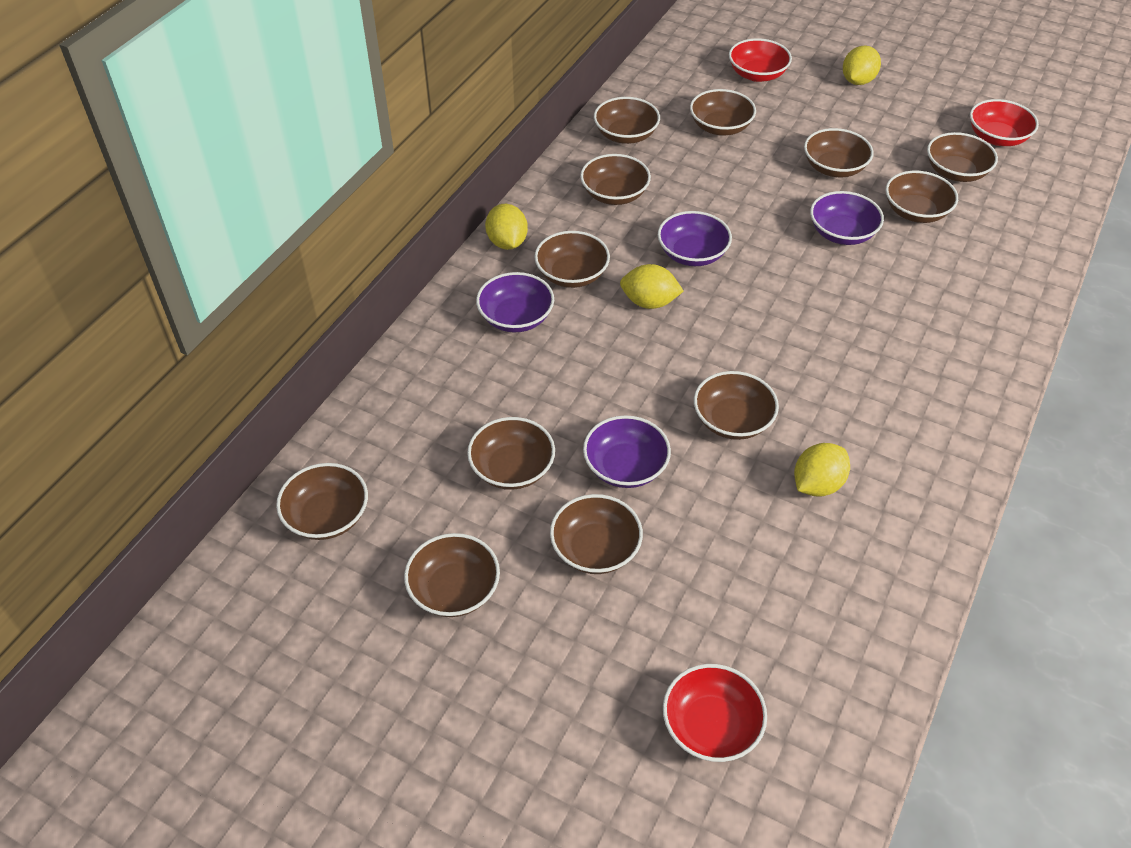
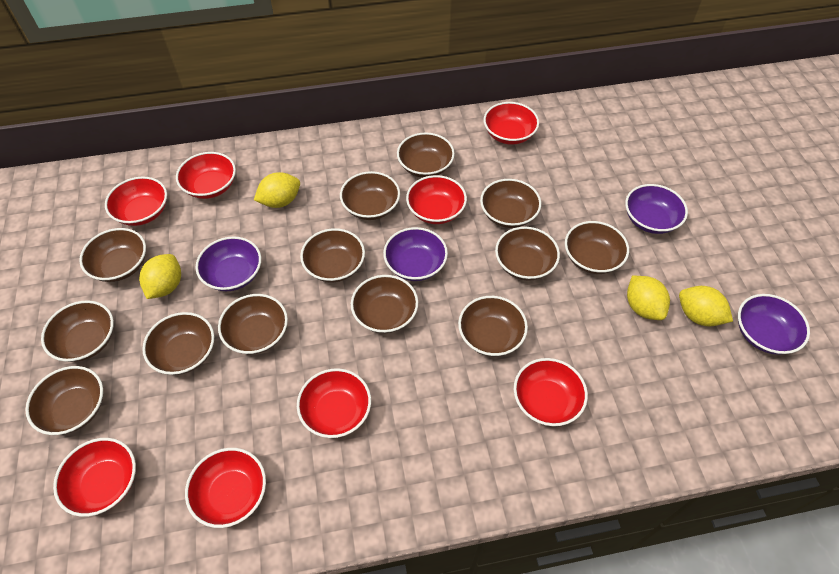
brown bowl: 12 -> 13
red bowl: 3 -> 8

